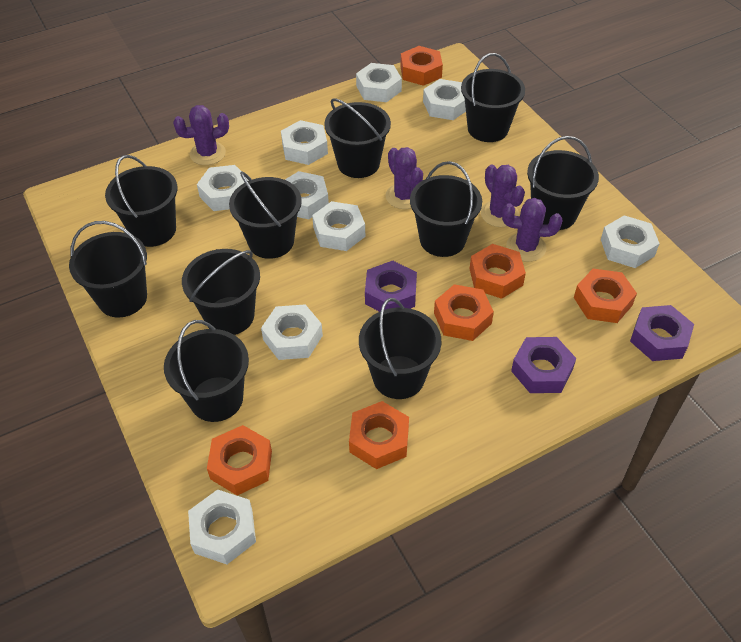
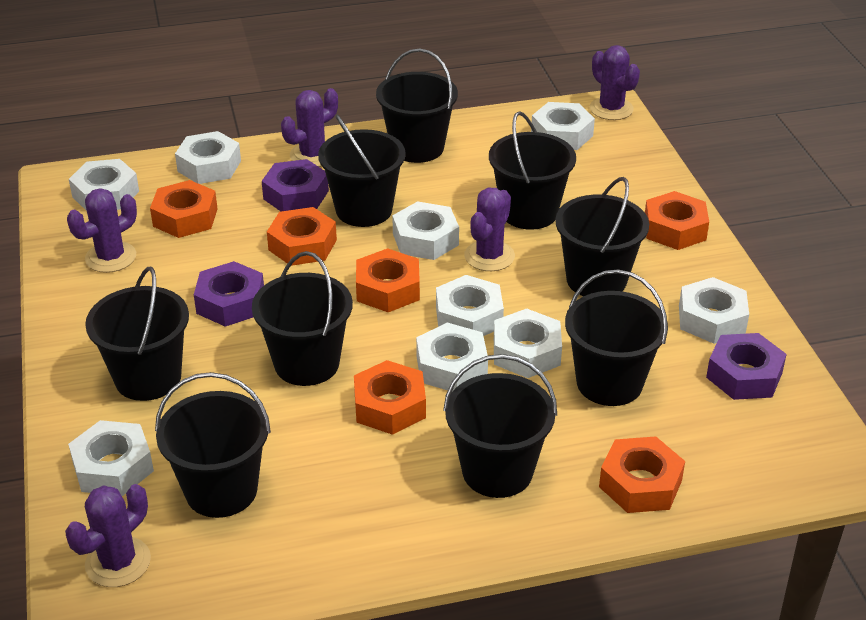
black bucket: 10 -> 9
purple cactus: 4 -> 5

